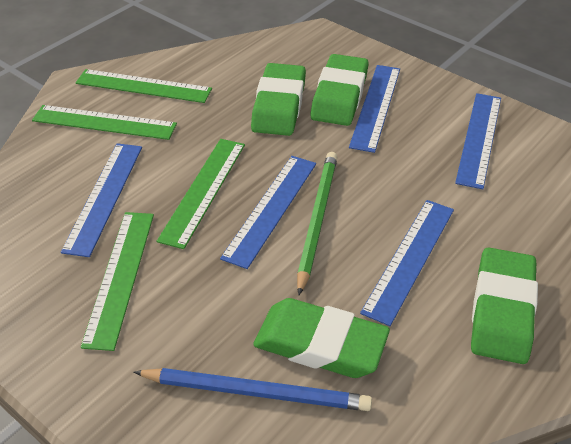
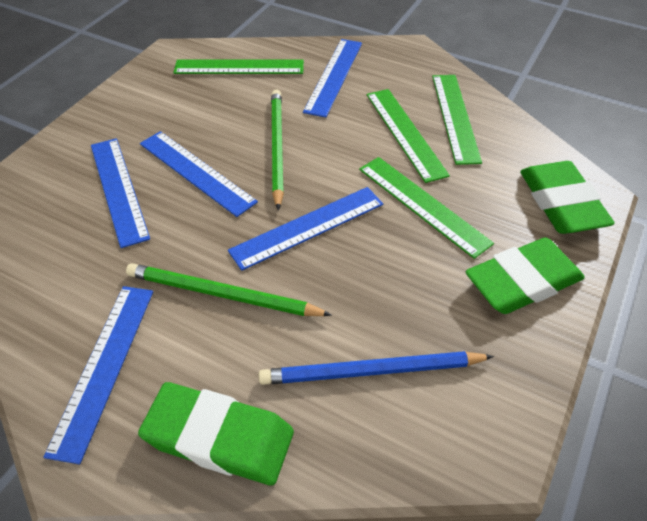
green eraser: 4 -> 3
green pencil: 1 -> 2

